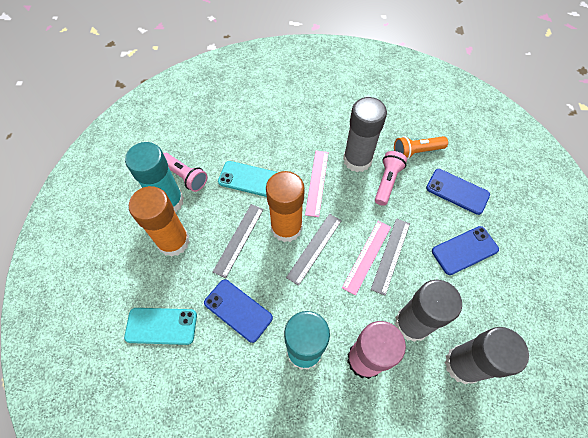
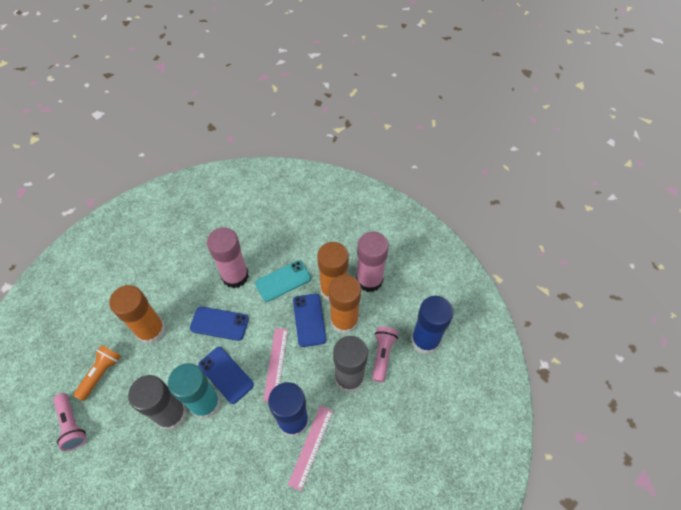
blue glue stick: 0 -> 2
grey glue stick: 3 -> 2
grey ruler: 3 -> 0
orange glue stick: 2 -> 3
pink glue stick: 1 -> 2
turquoise glue stick: 2 -> 1
turquoise phone: 2 -> 1

